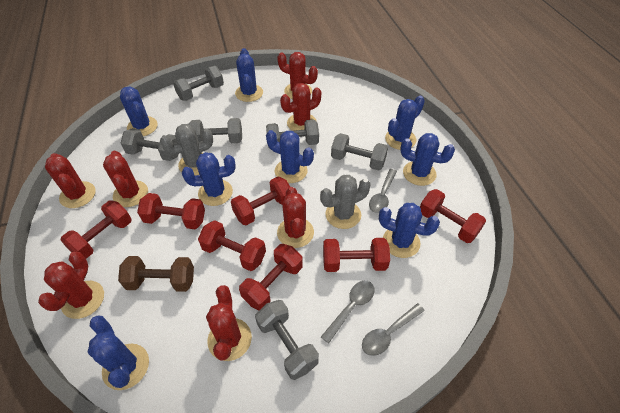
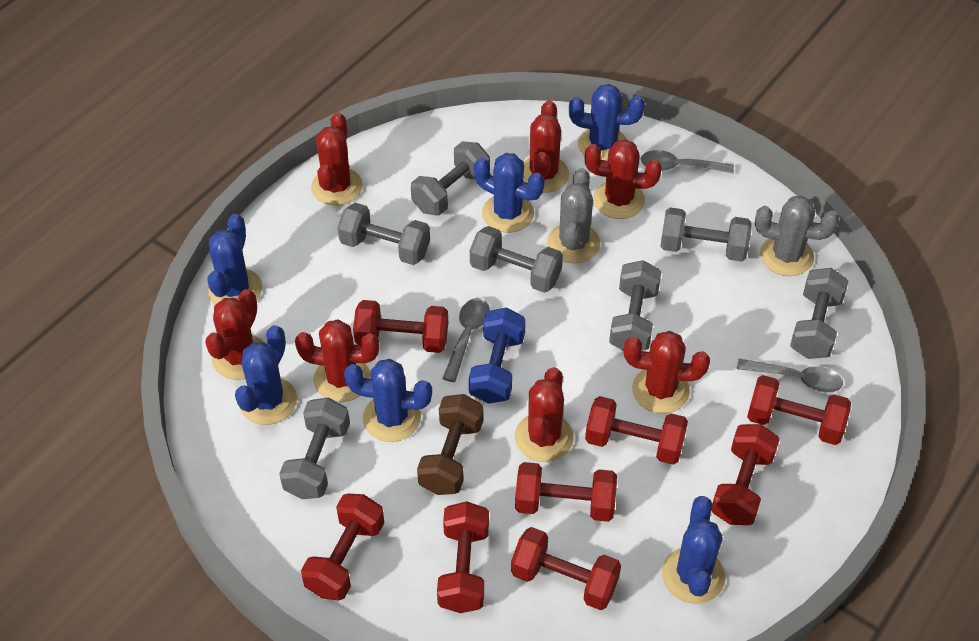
blue cactus: 8 -> 6
blue dumbbell: 0 -> 1
grey dumbbell: 6 -> 7
red dumbbell: 7 -> 8

